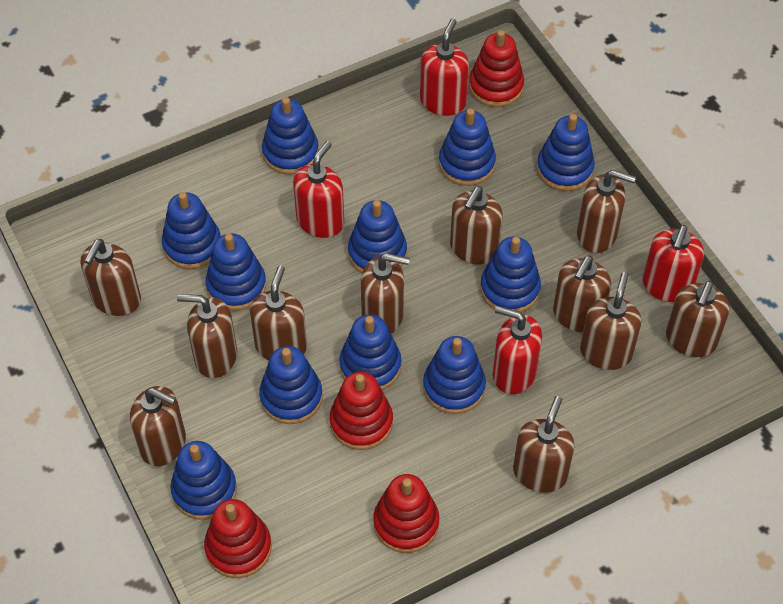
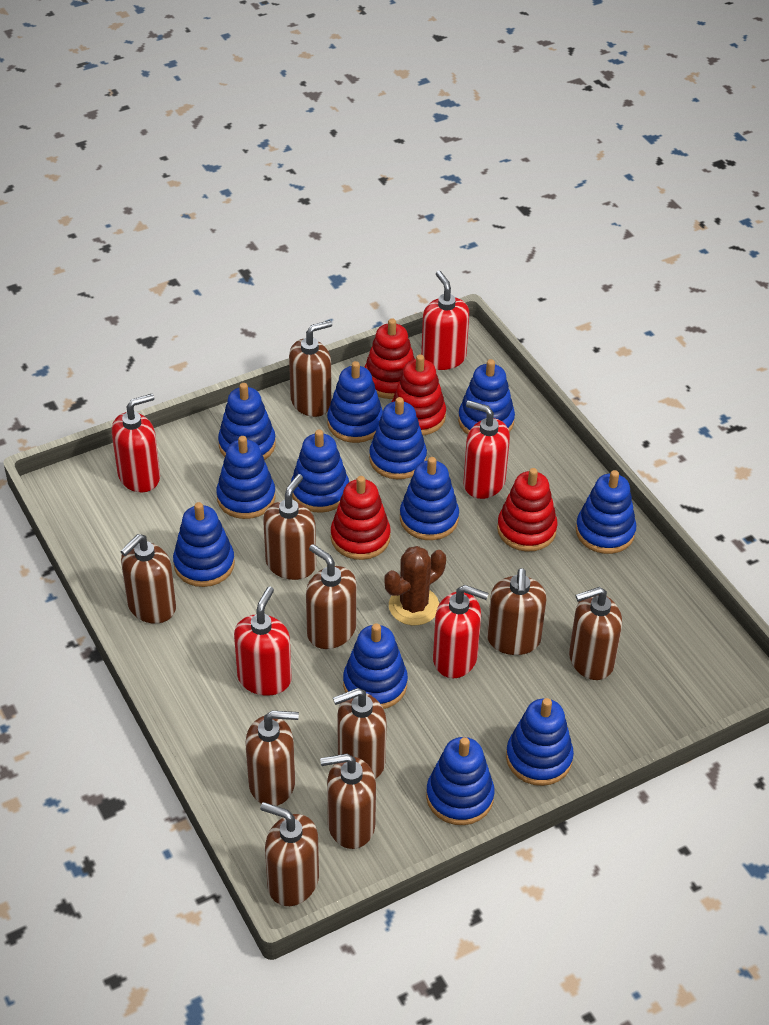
blue stacking toy: 11 -> 12
brown cactus: 0 -> 1
brown soap dispenser: 11 -> 10
red soap dispenser: 4 -> 5

